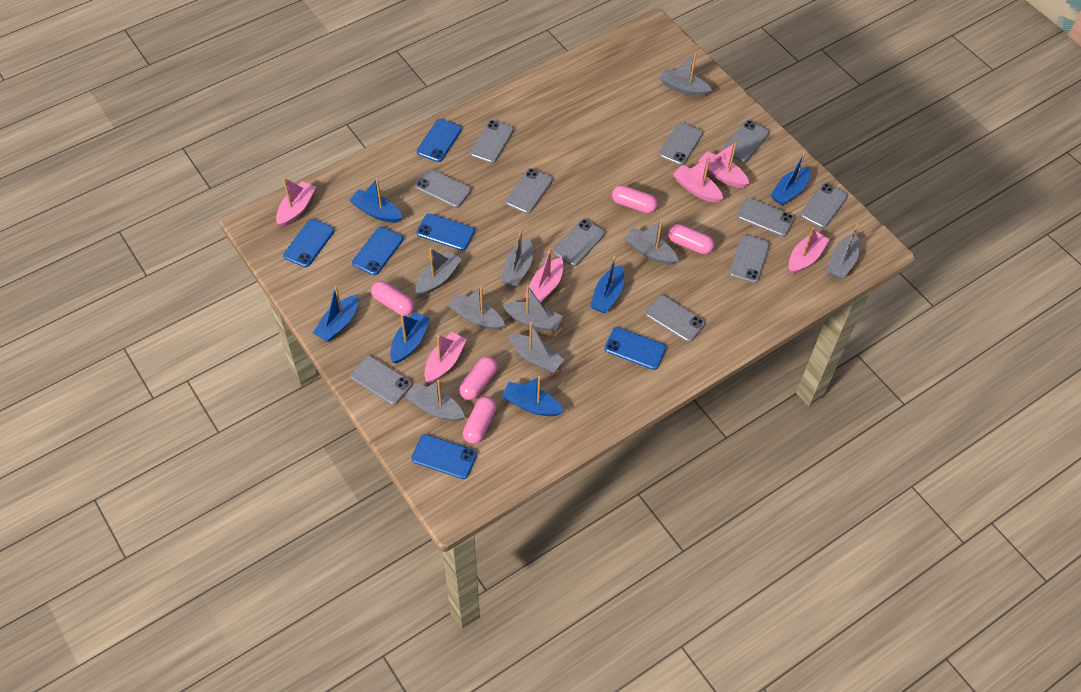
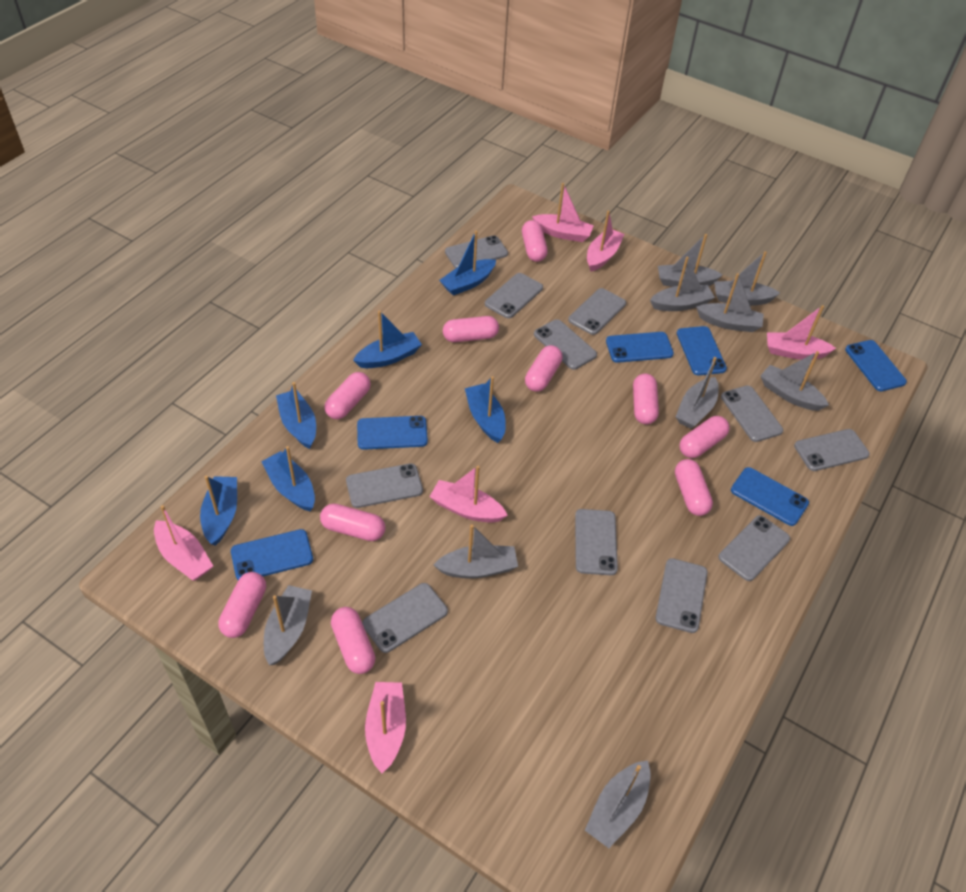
pink capsule: 5 -> 10

